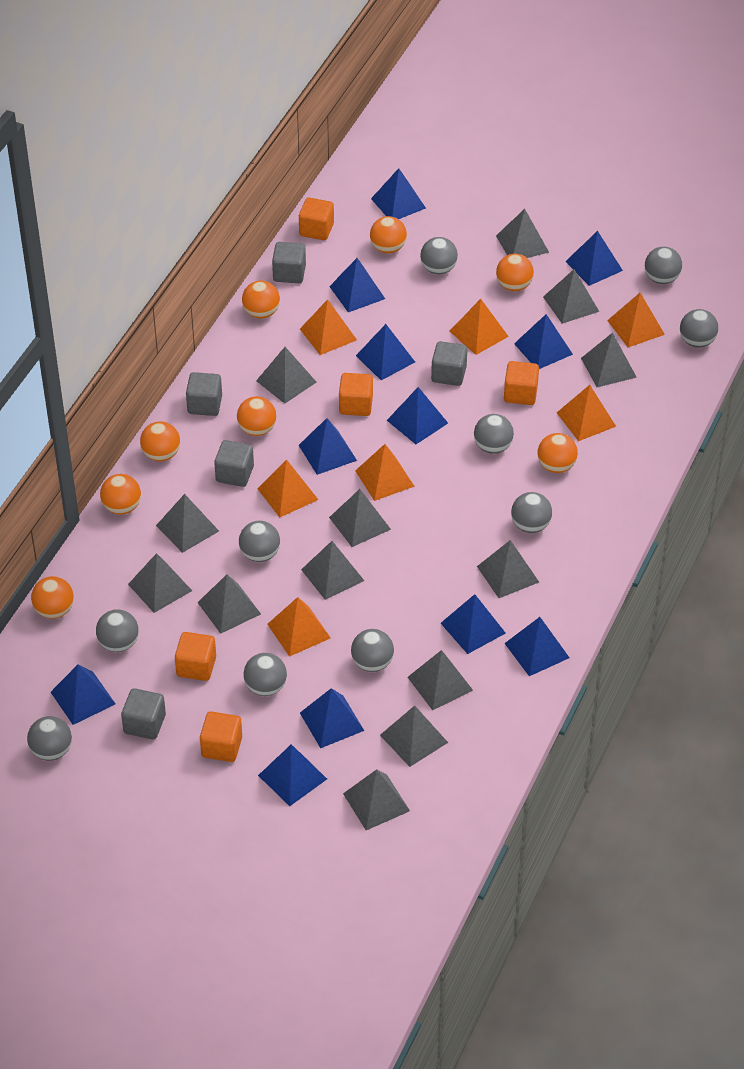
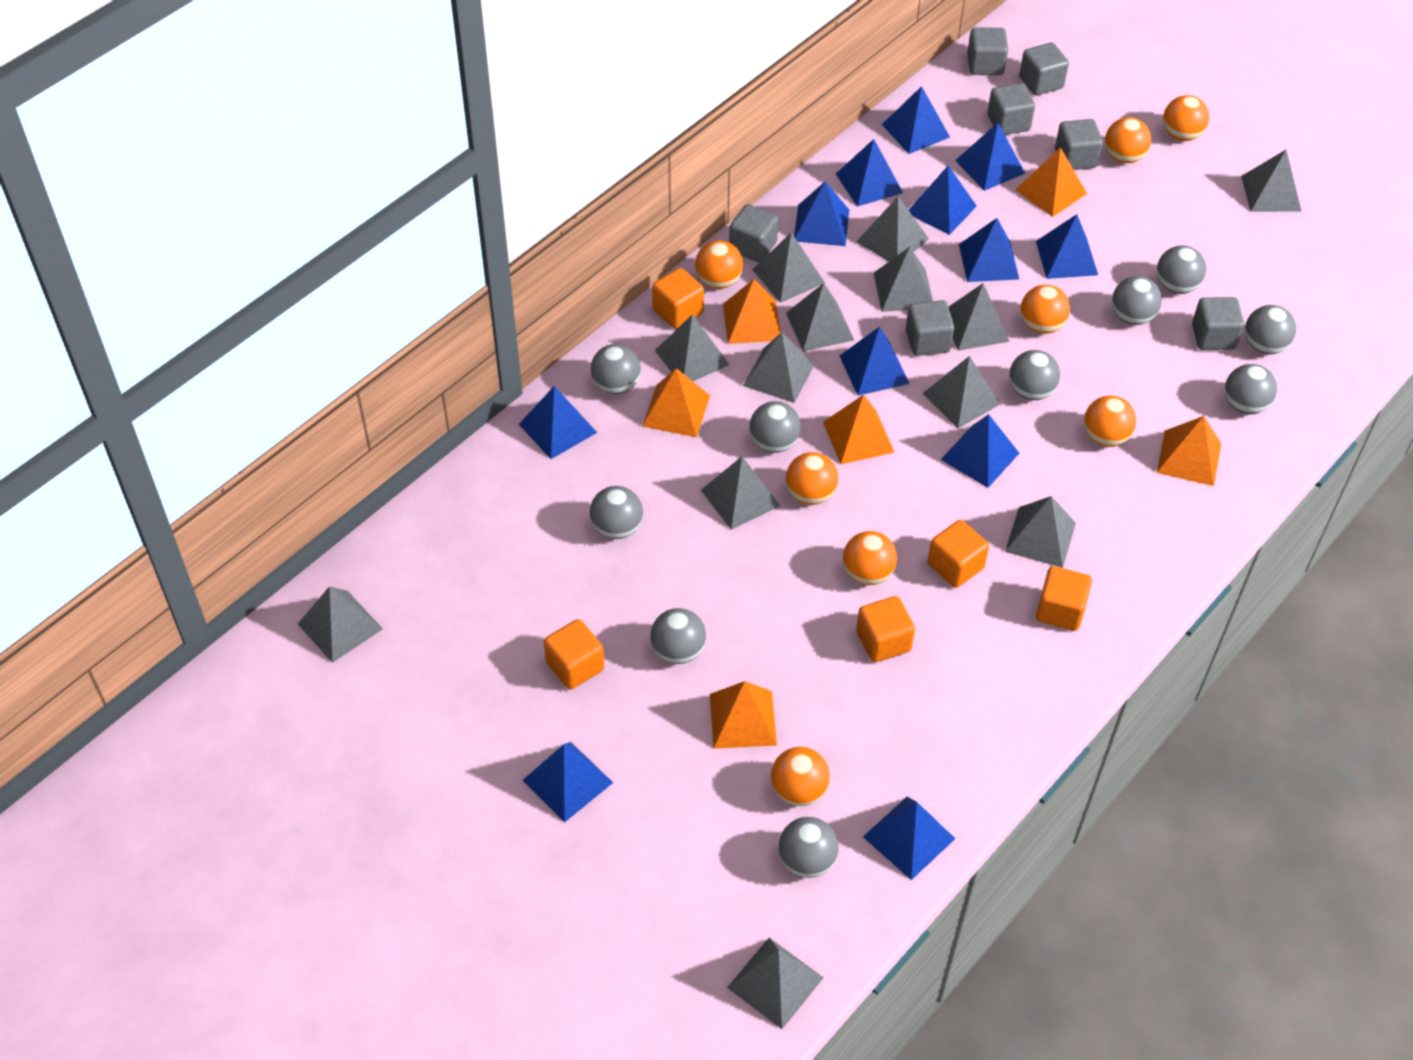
grey cube: 5 -> 7
orange pyramid: 7 -> 6

